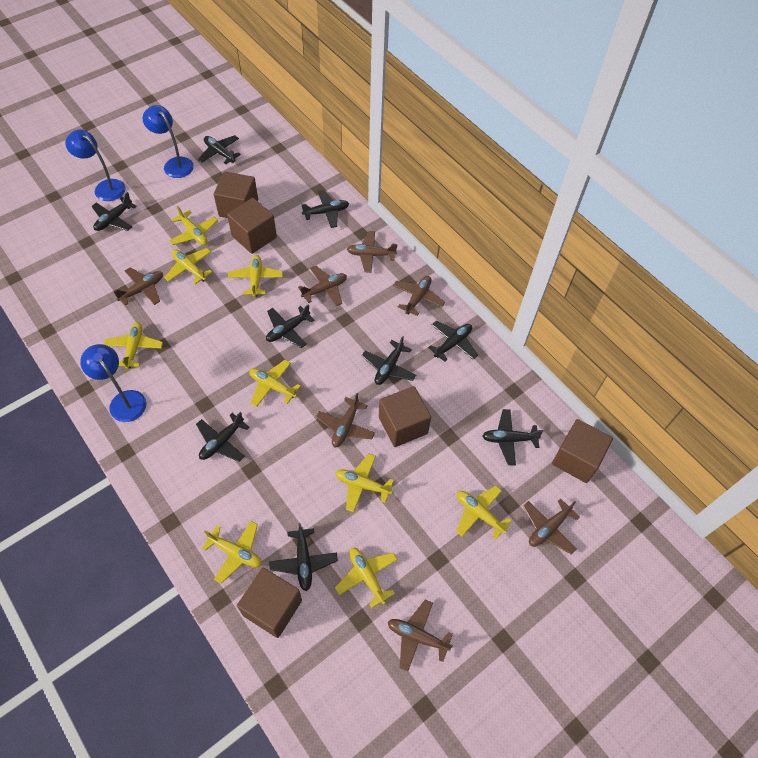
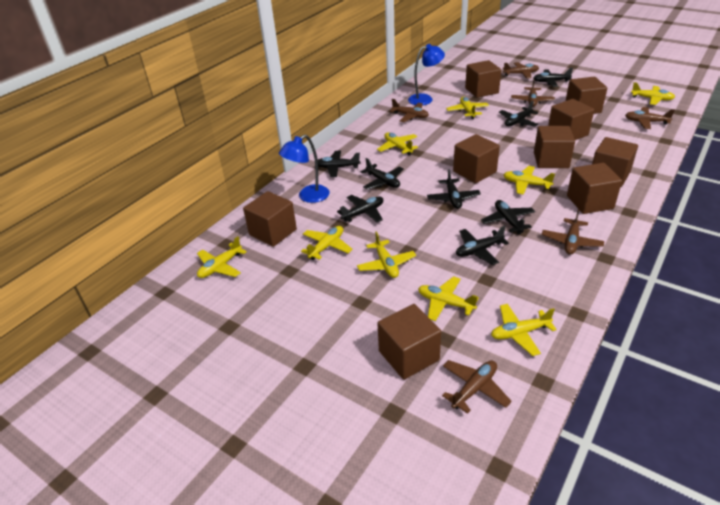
black plane: 9 -> 8
blue lamp: 3 -> 2
brown cube: 5 -> 9
brown plane: 7 -> 6

